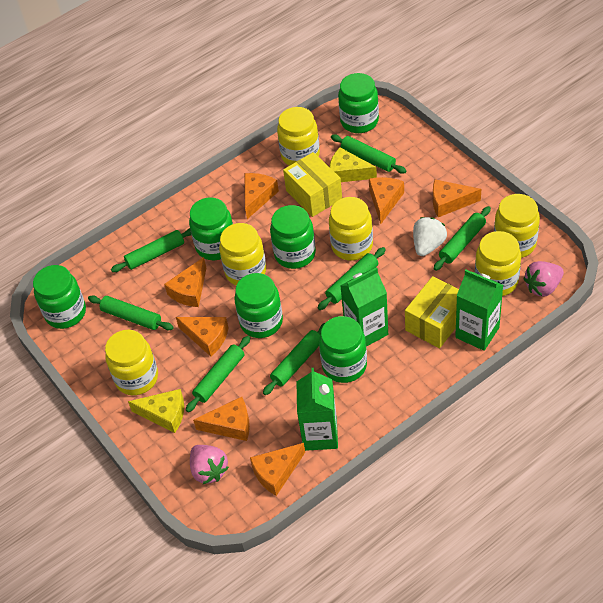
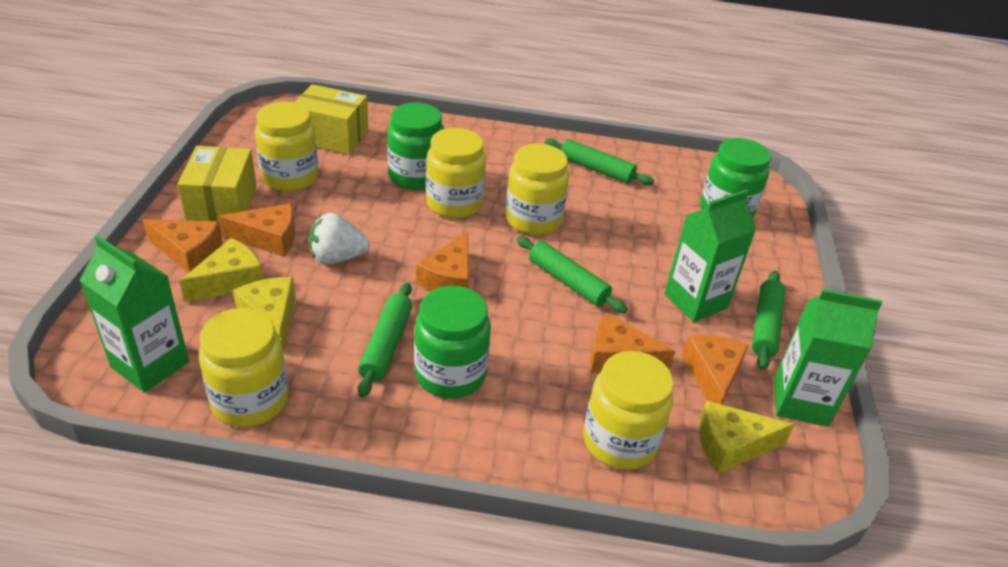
green jar: 6 -> 3
green rolling pin: 7 -> 4
orange cheese: 7 -> 5
pink strawberry: 2 -> 0
yellow cheese: 2 -> 3
yellow jar: 6 -> 5

